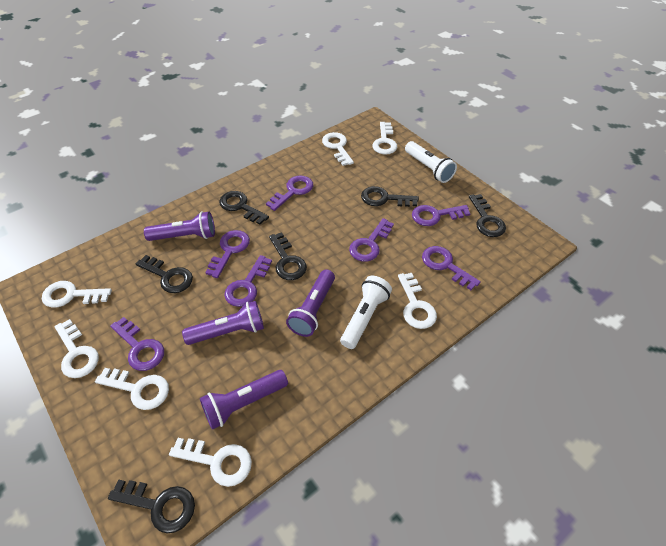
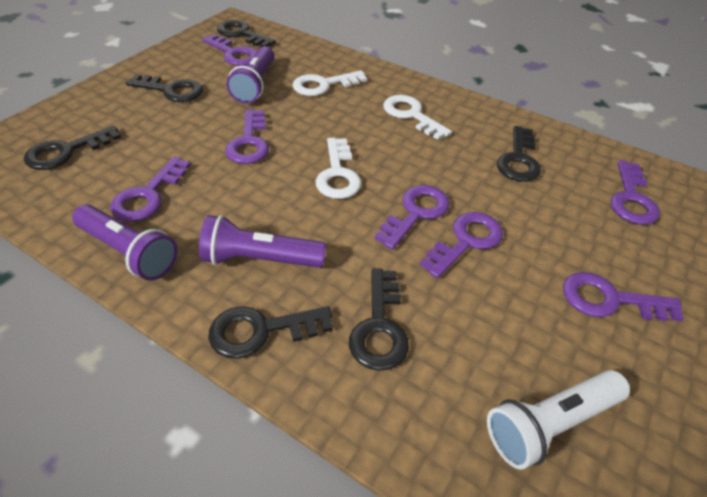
purple flashlight: 4 -> 3
white flashlight: 2 -> 1
white key: 7 -> 3

